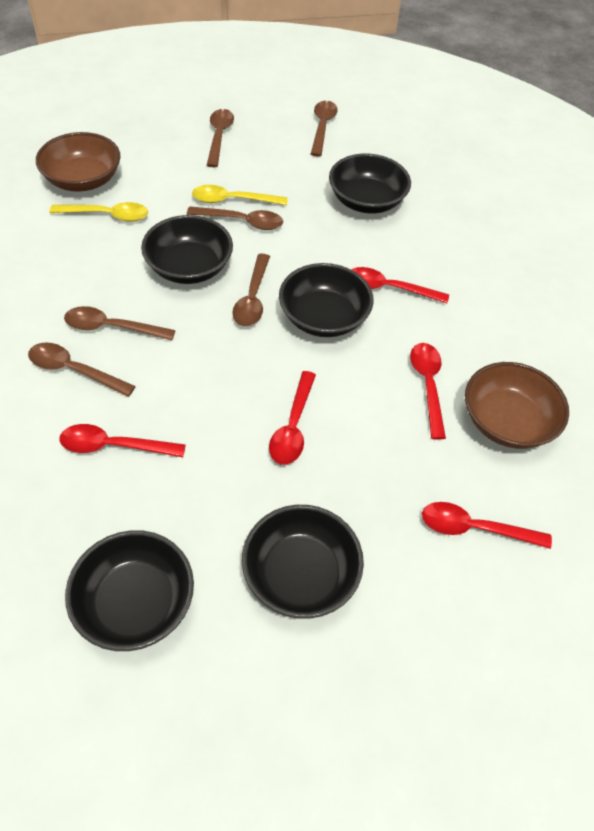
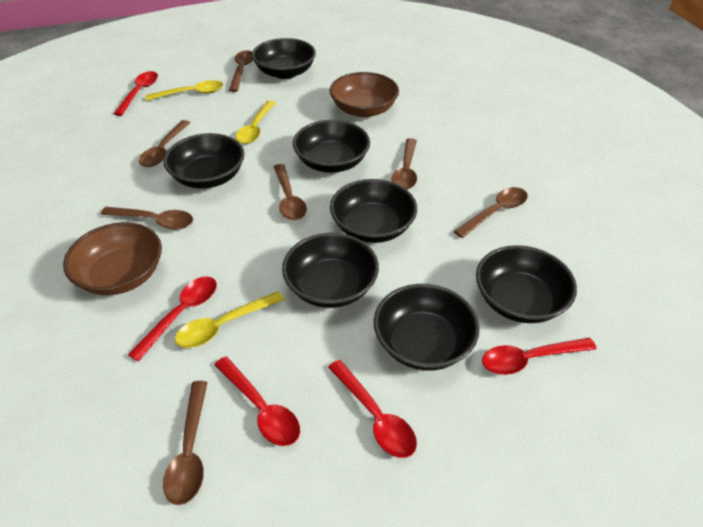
black bowl: 5 -> 7
brown spoon: 6 -> 7
yellow spoon: 2 -> 3

